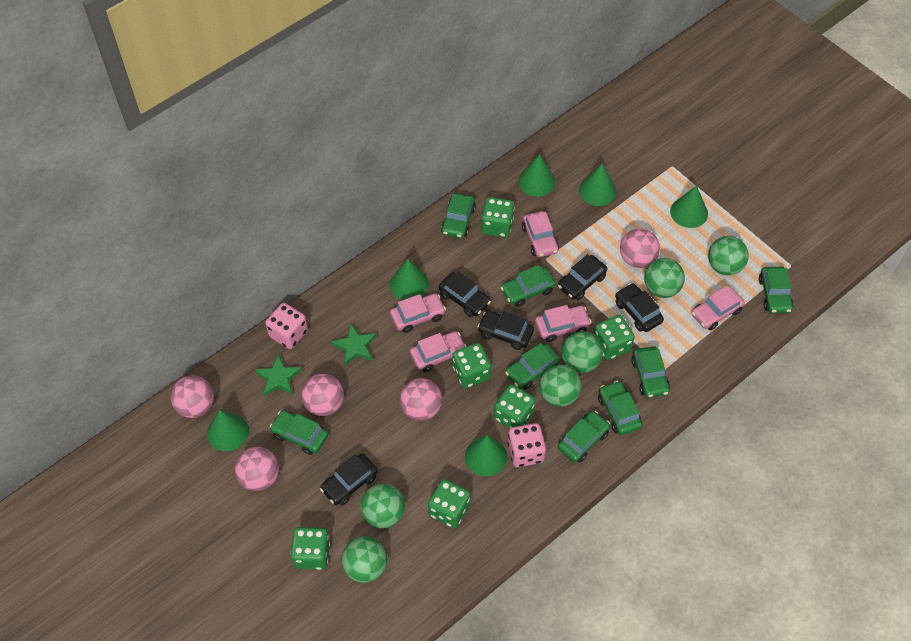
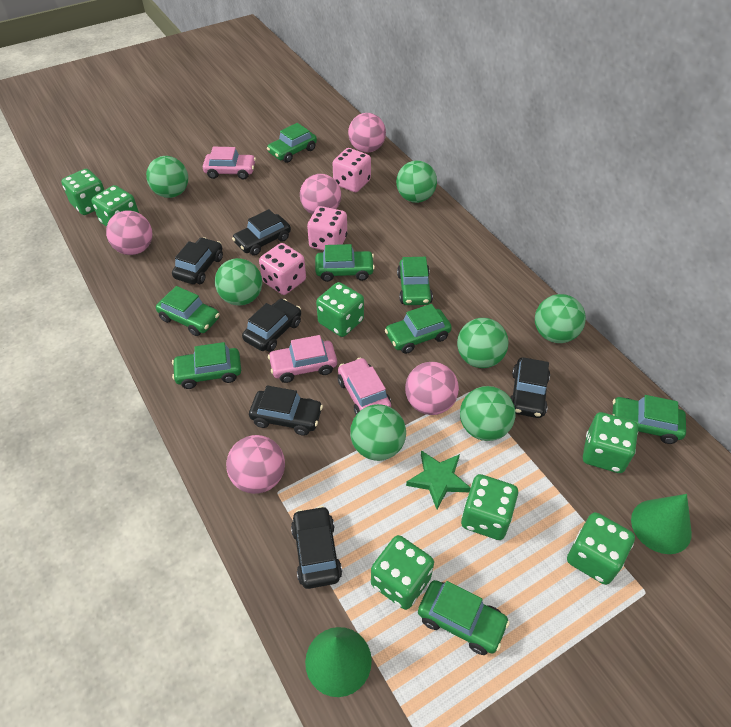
black car: 5 -> 6
green ball: 6 -> 7
green cone: 6 -> 2
green dice: 6 -> 7
green star: 2 -> 1
pink car: 5 -> 3
pink dice: 2 -> 3

